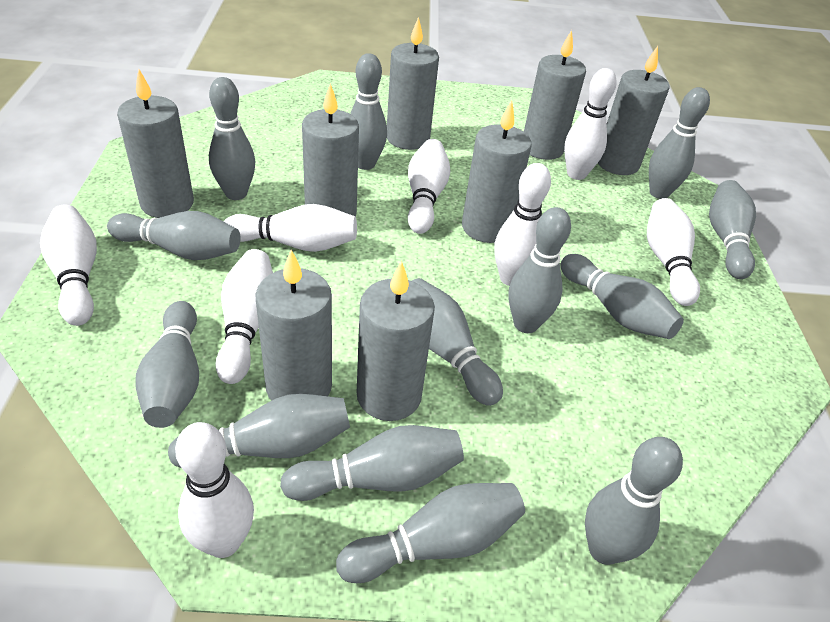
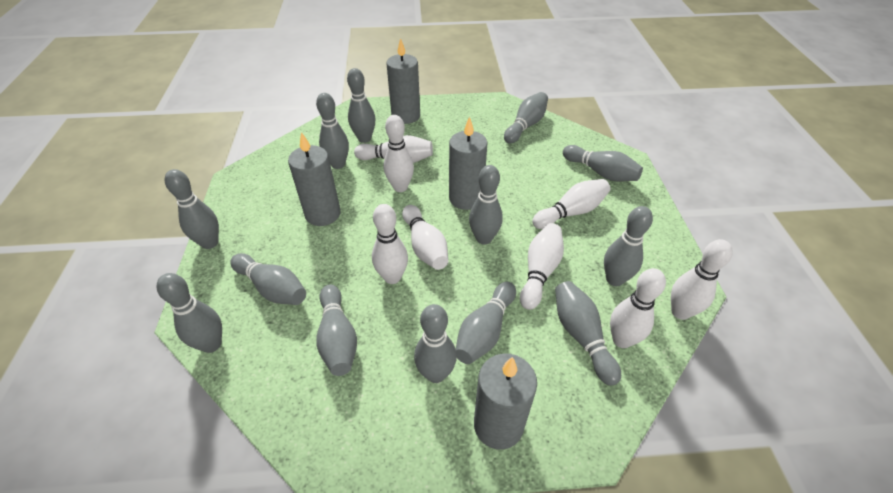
grey candle: 8 -> 4

